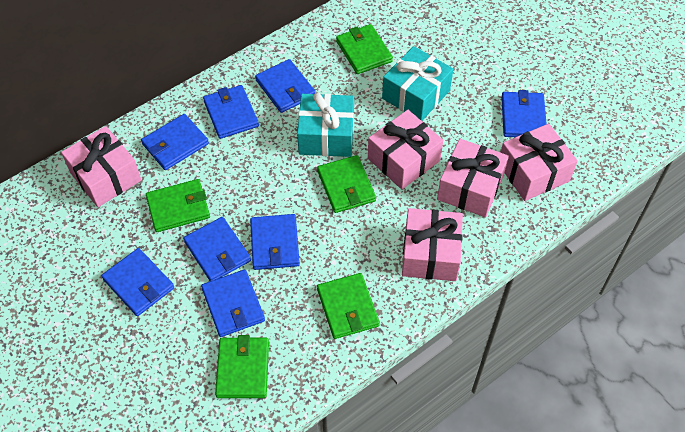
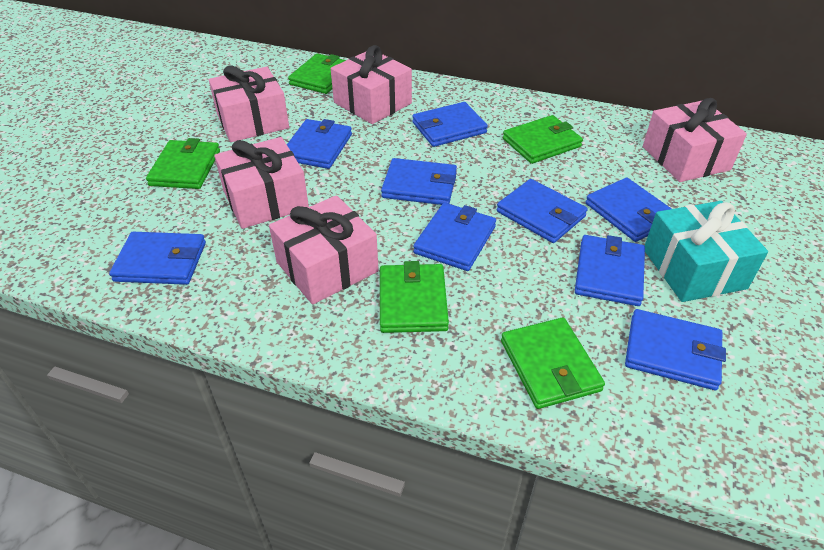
blue wallet: 8 -> 9
turquoise gift: 2 -> 1

